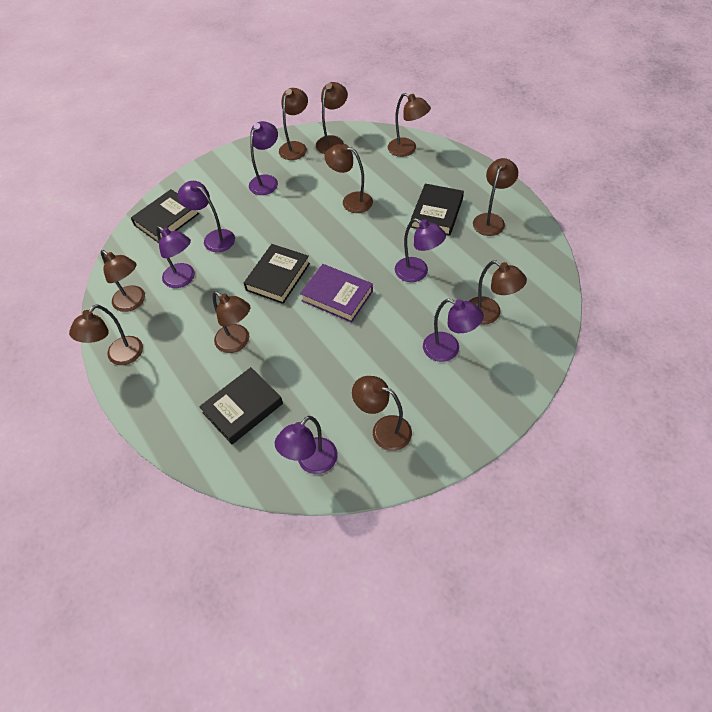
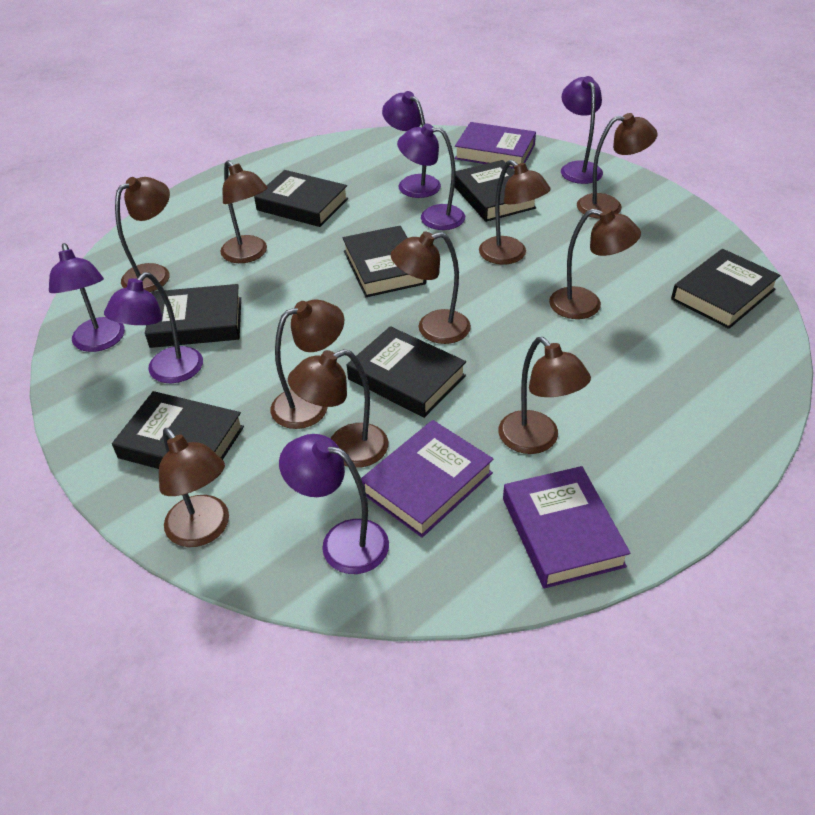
black book: 4 -> 7
purple book: 1 -> 3

